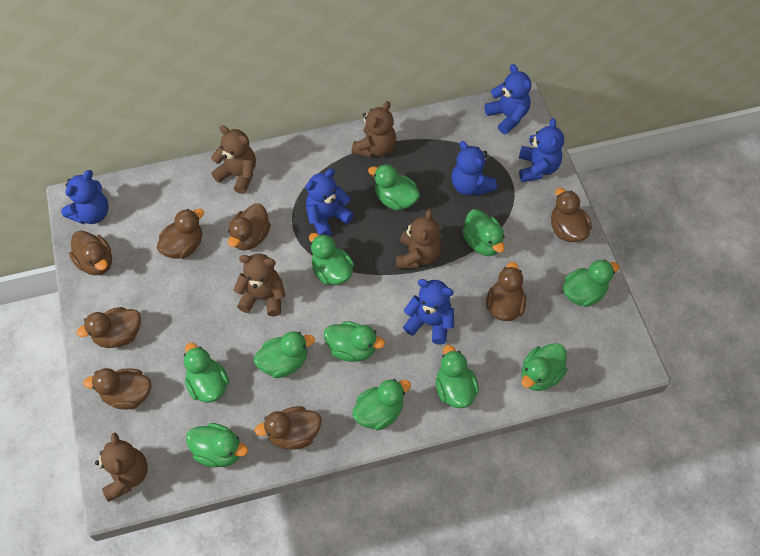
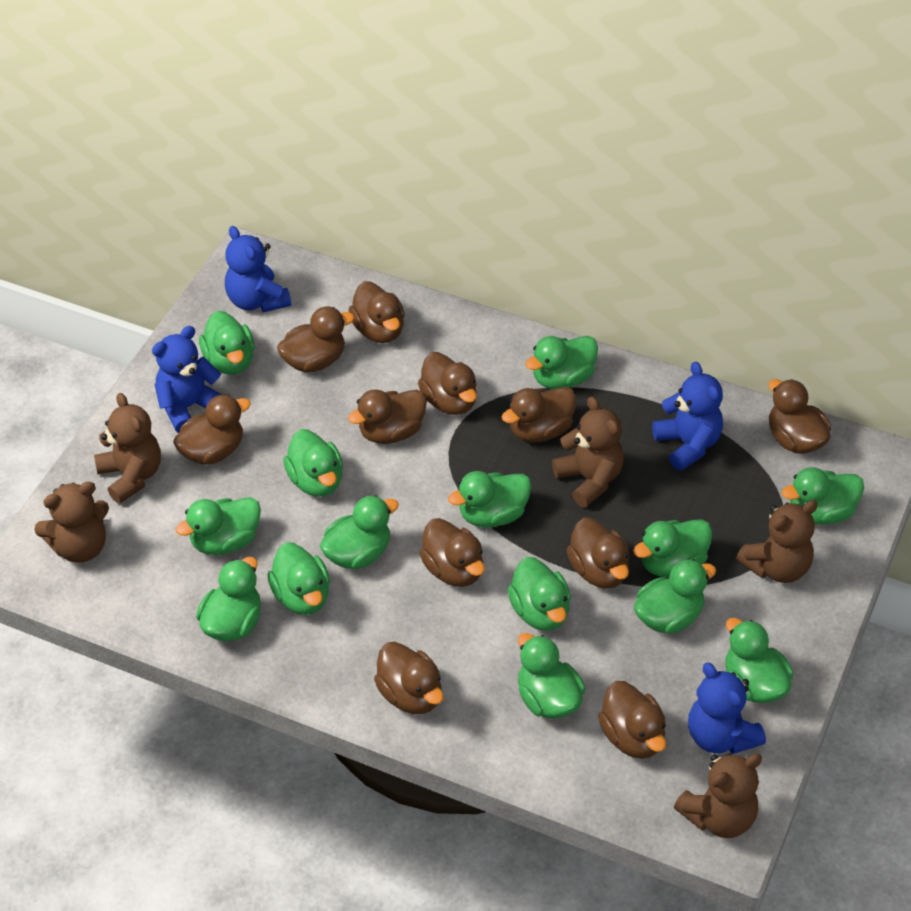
blue teddy bear: 6 -> 4
brown duck: 8 -> 11
green duck: 11 -> 14

